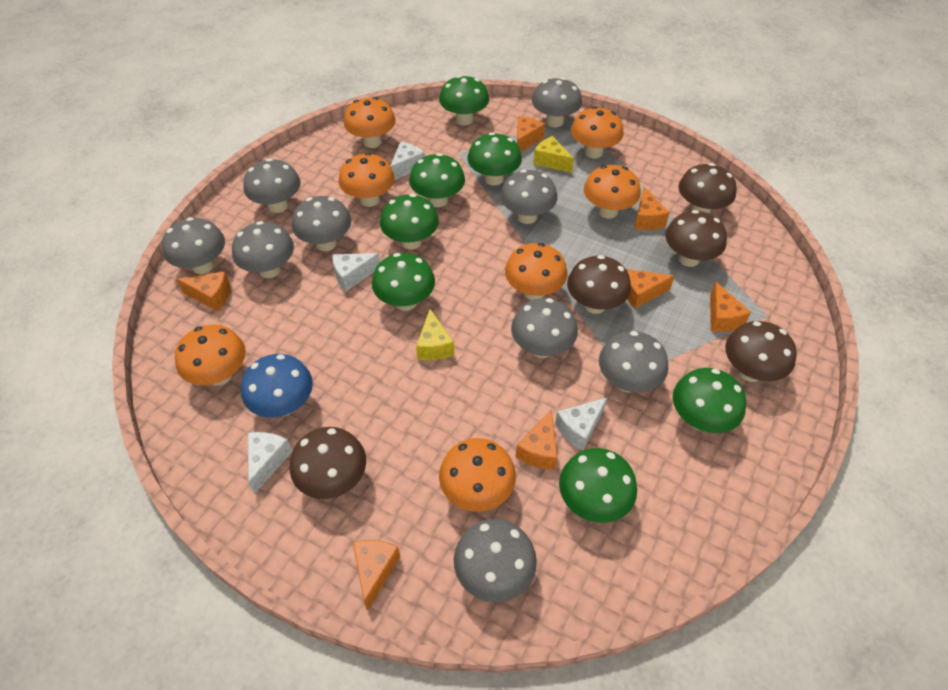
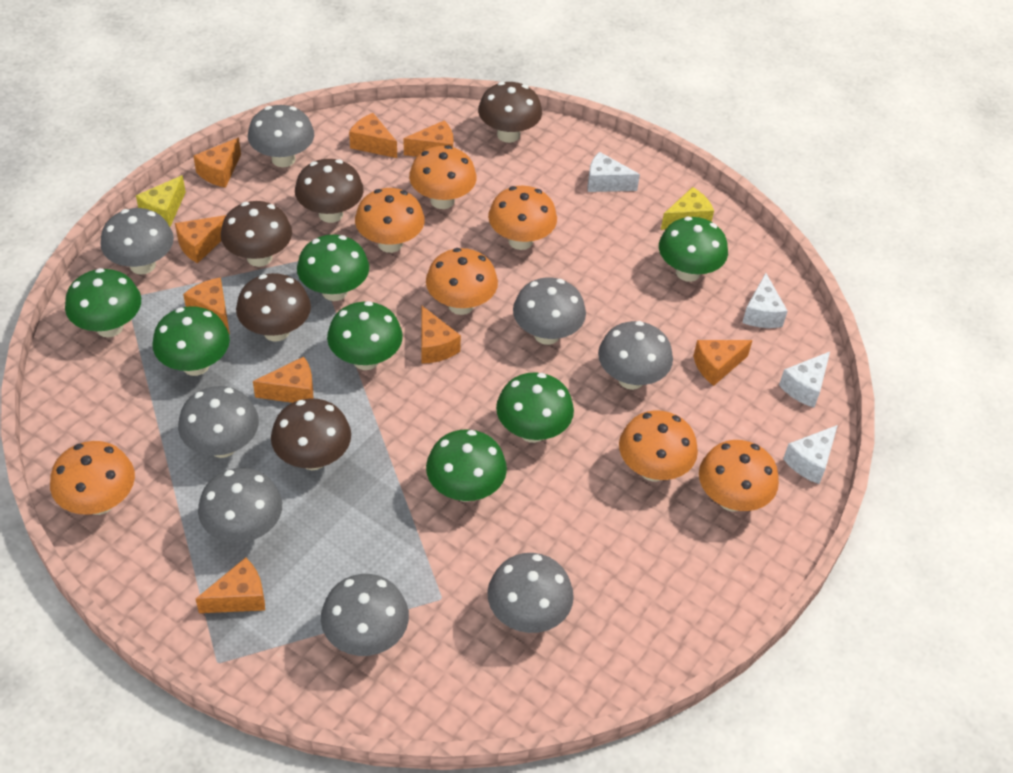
blue mushroom: 1 -> 0
grey mushroom: 9 -> 8
orange cheese: 7 -> 9

